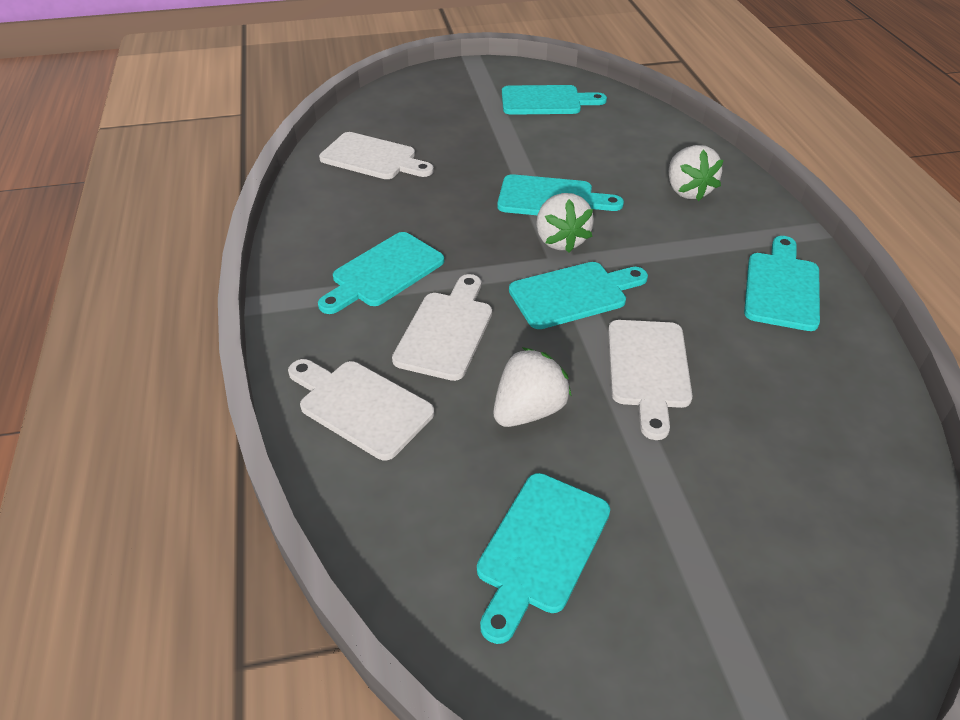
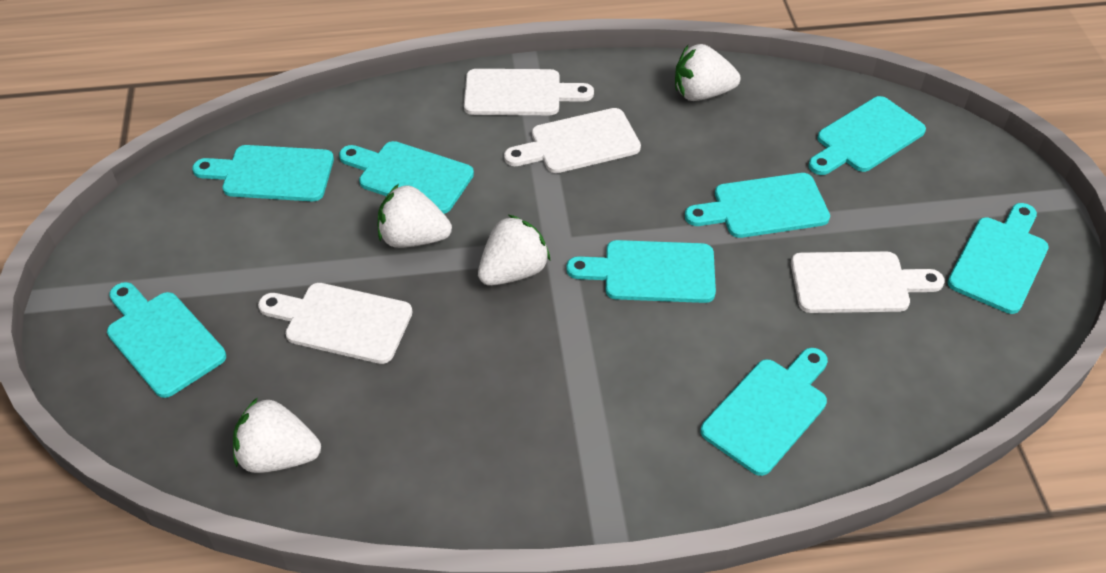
turquoise cutting board: 6 -> 8
white strawberry: 3 -> 4

